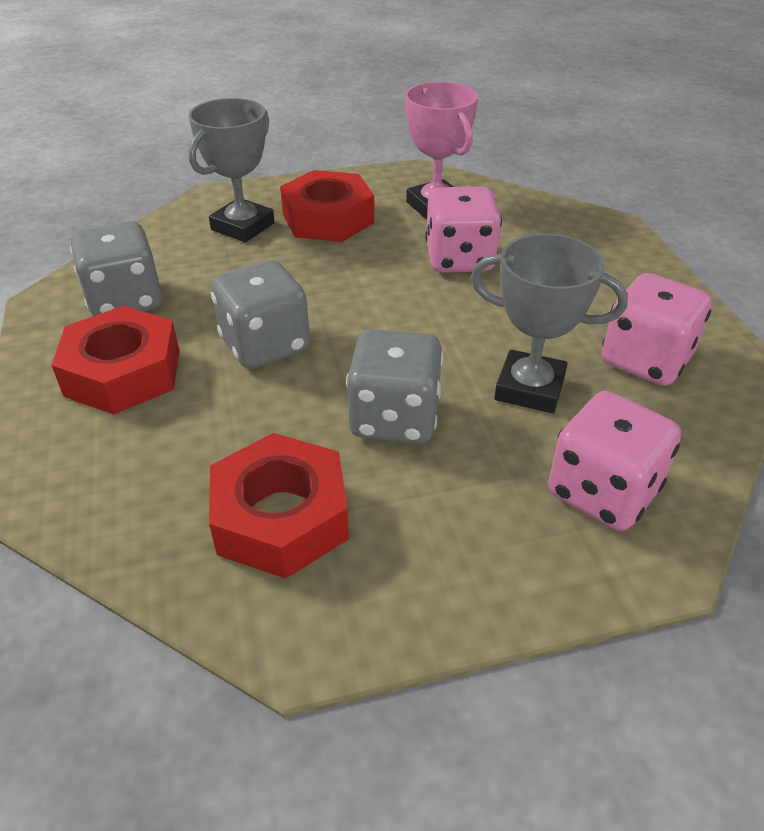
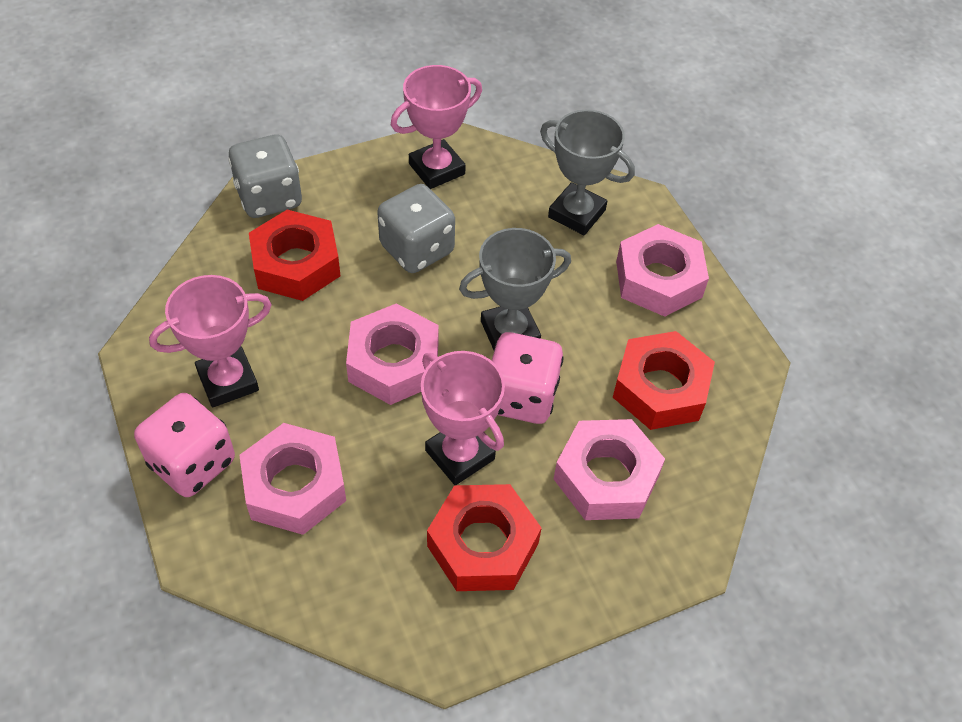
grey dice: 3 -> 2
pink dice: 3 -> 2
pink nut: 0 -> 4
pink trophy: 1 -> 3

